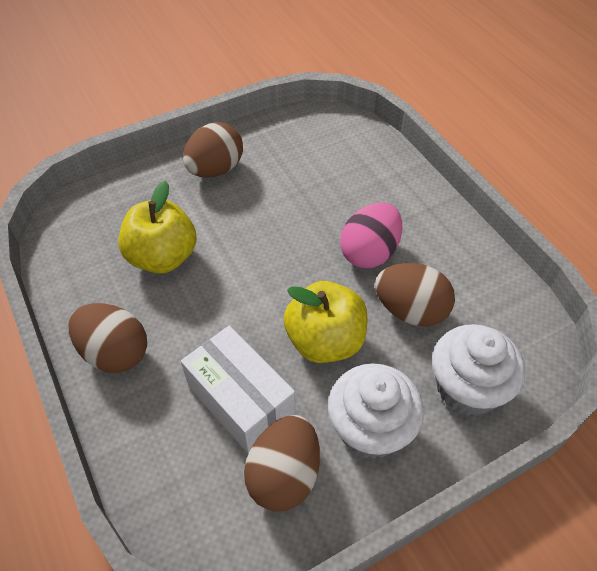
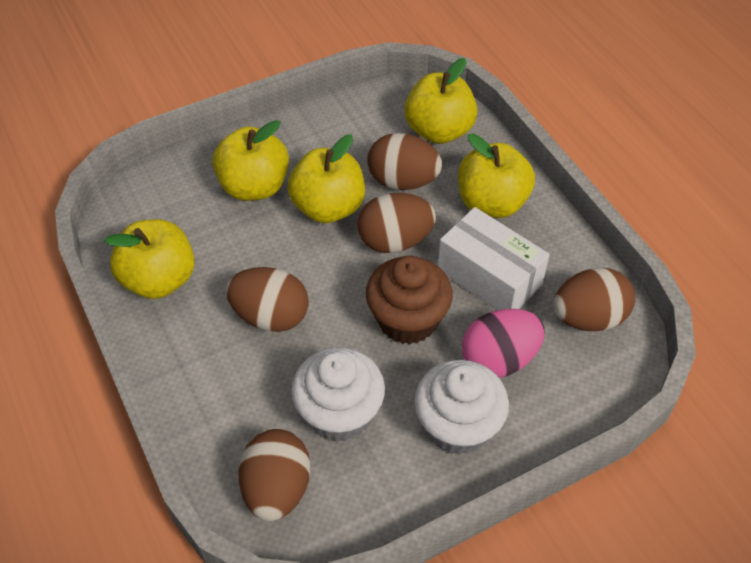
brown cupcake: 0 -> 1
brown egg: 4 -> 5
yellow apple: 2 -> 5

